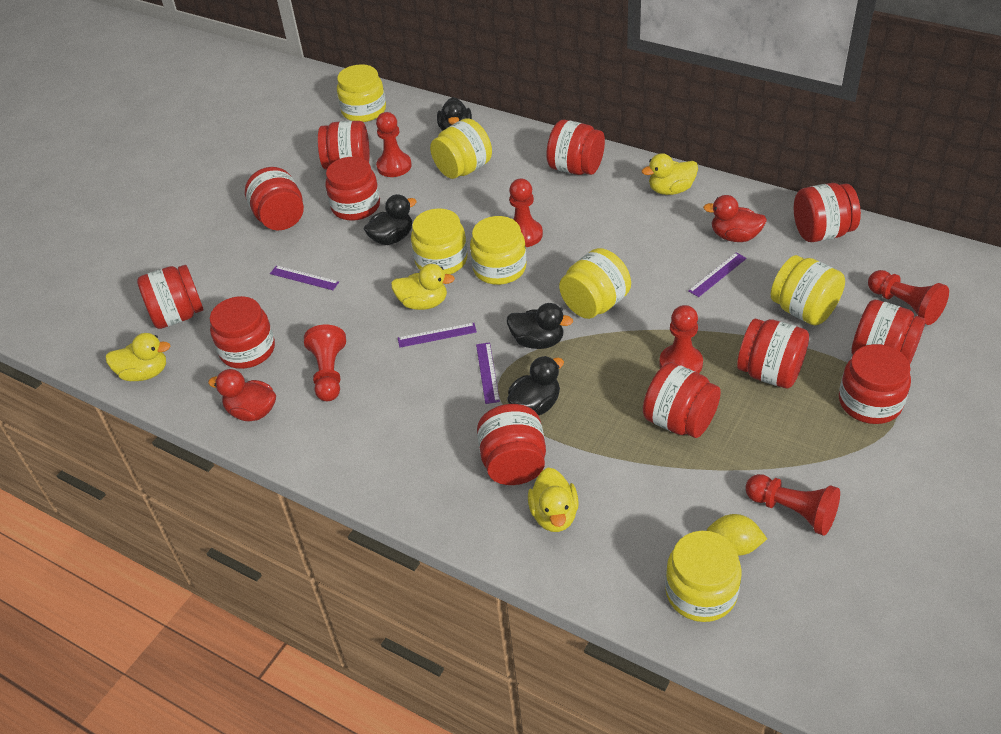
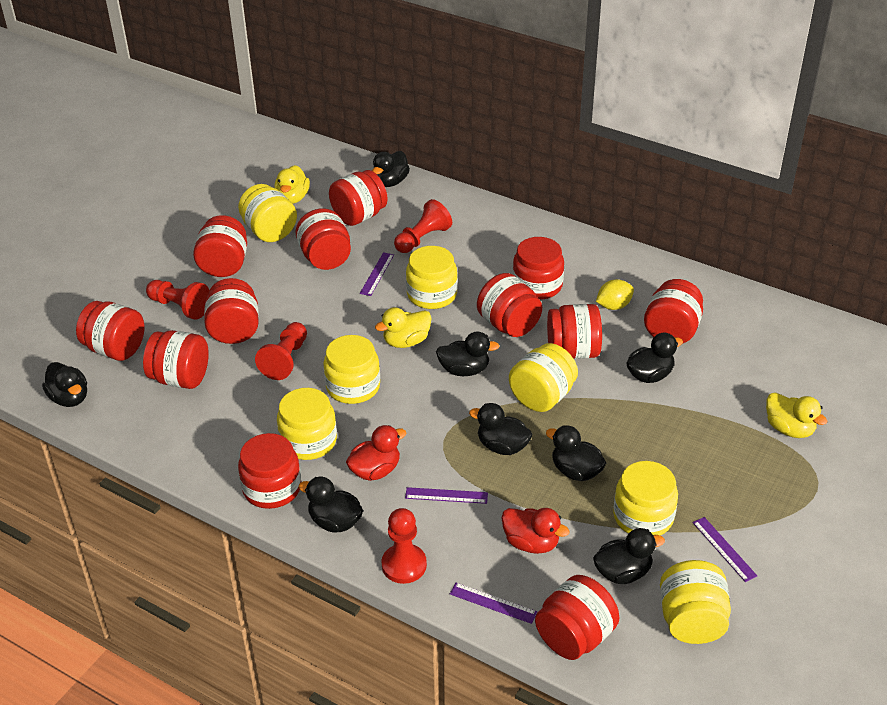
black duck: 4 -> 8
red pawn: 6 -> 4
yellow duck: 4 -> 3

